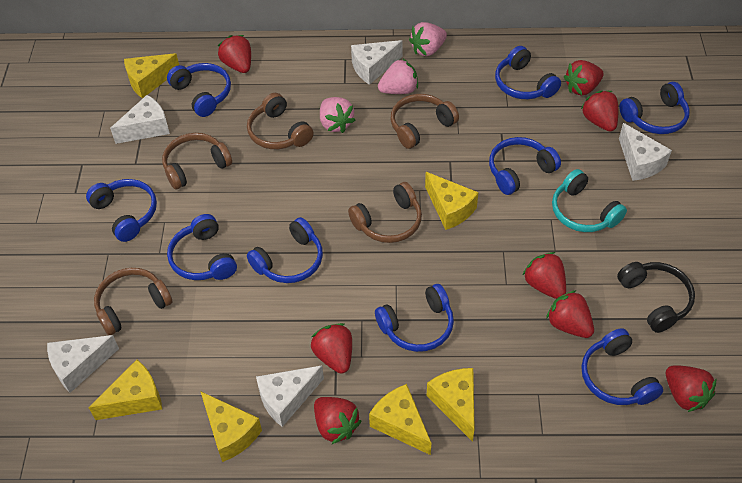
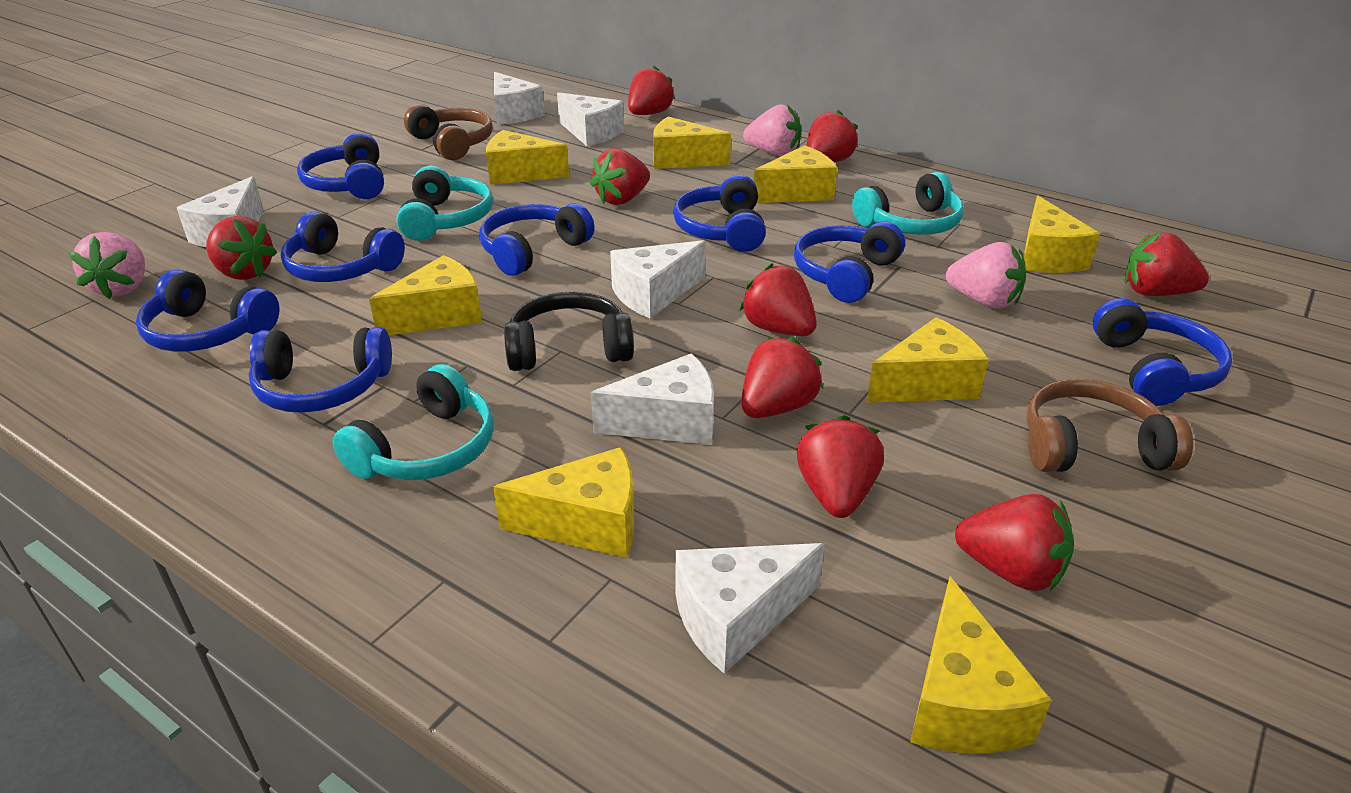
blue headphones: 9 -> 8
brown headphones: 5 -> 2
red strawberry: 8 -> 9
turquoise headphones: 1 -> 3
white cheese: 5 -> 6
yellow cheese: 6 -> 8

